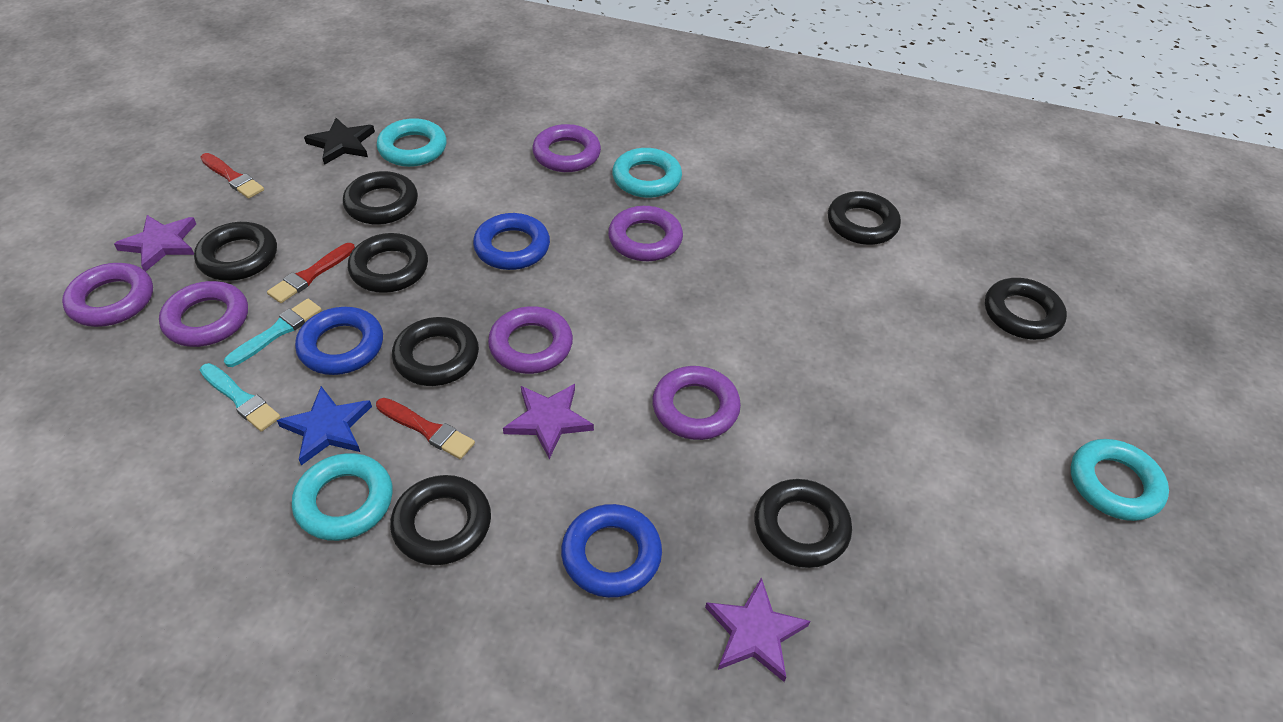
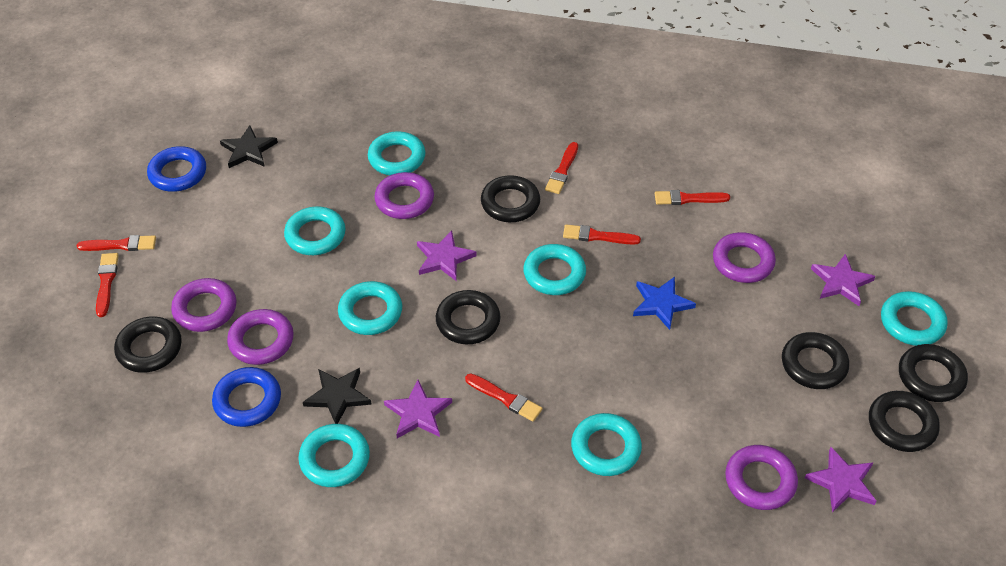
black ring: 8 -> 6
black star: 1 -> 2
blue ring: 3 -> 2
purple ring: 6 -> 5
purple star: 3 -> 4
red brush: 3 -> 6
turquoise brush: 2 -> 0
turquoise ring: 4 -> 7

